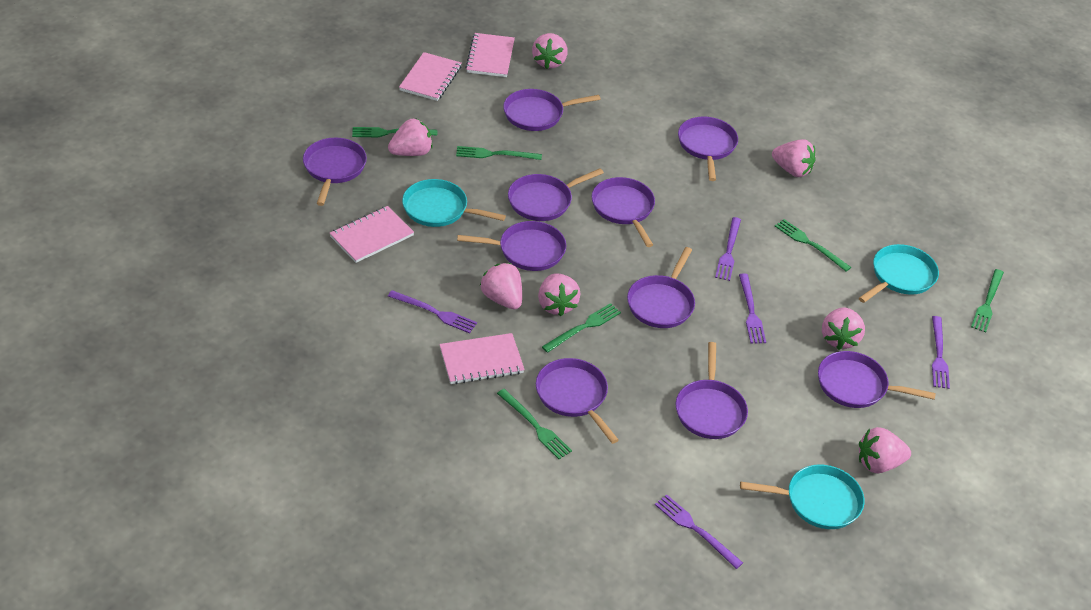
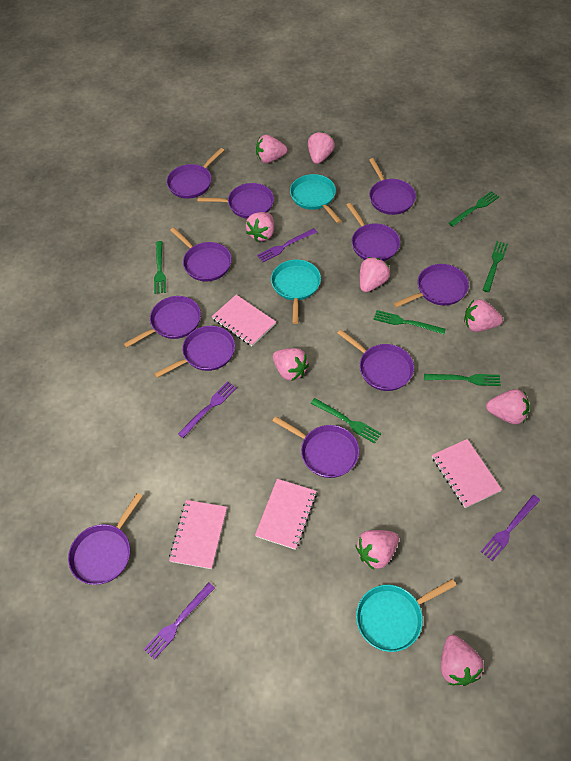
pink strawberry: 7 -> 9
purple fork: 5 -> 4
purple pan: 10 -> 11

